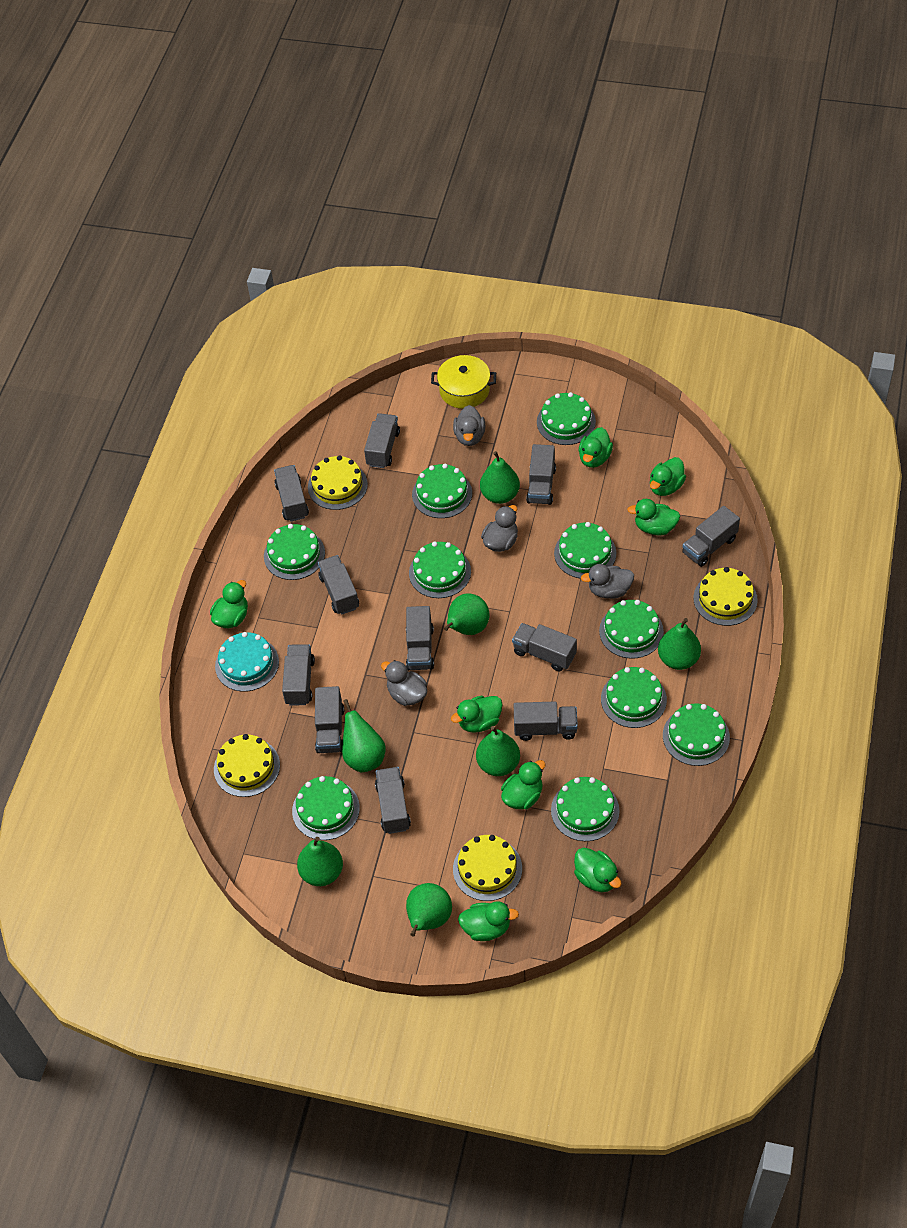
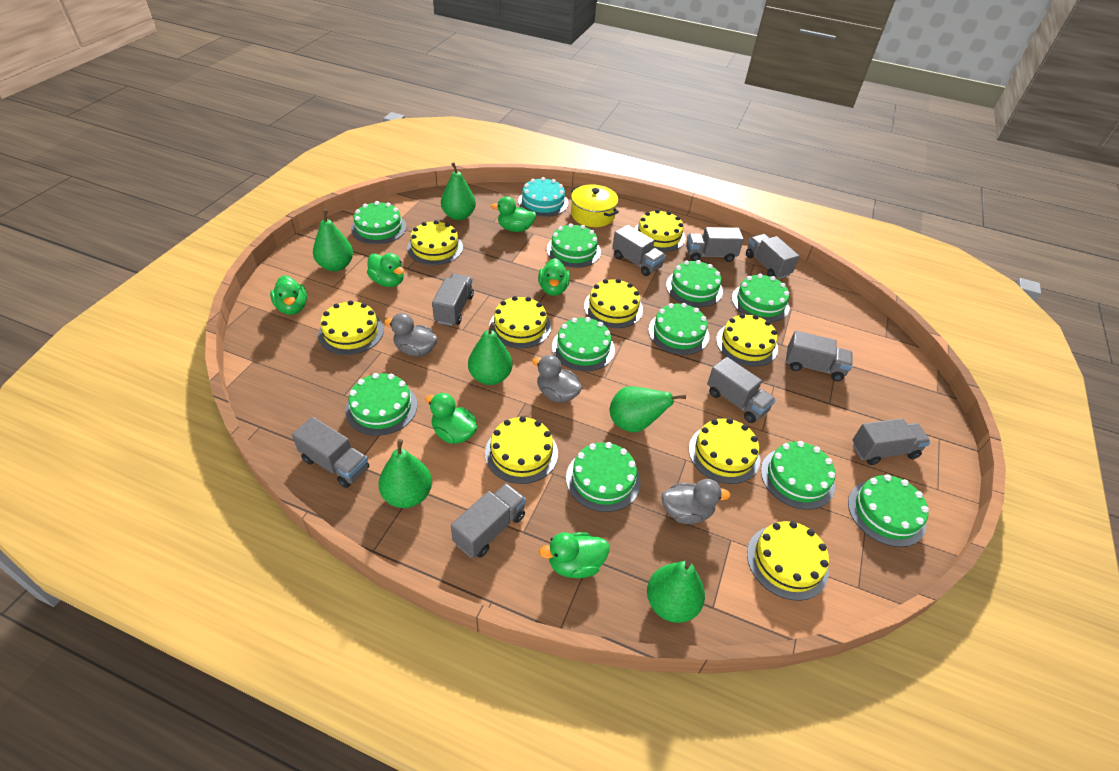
green duck: 8 -> 6
green pear: 7 -> 6
grey duck: 4 -> 3
grey truck: 11 -> 9
yellow cake: 4 -> 9

